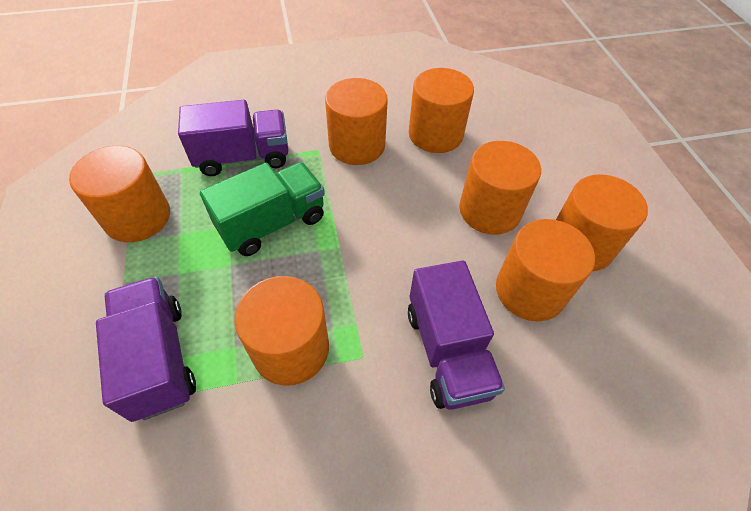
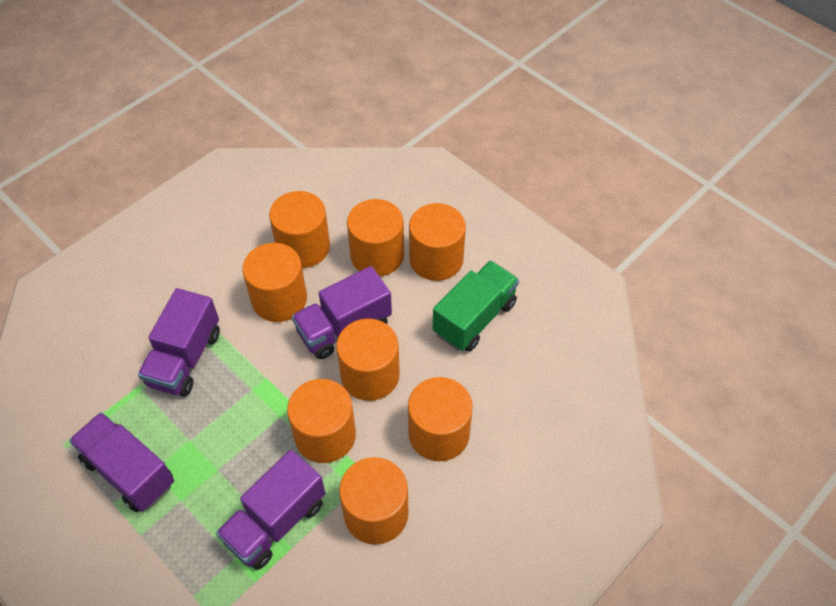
orange cylinder: 7 -> 8
purple truck: 3 -> 4

